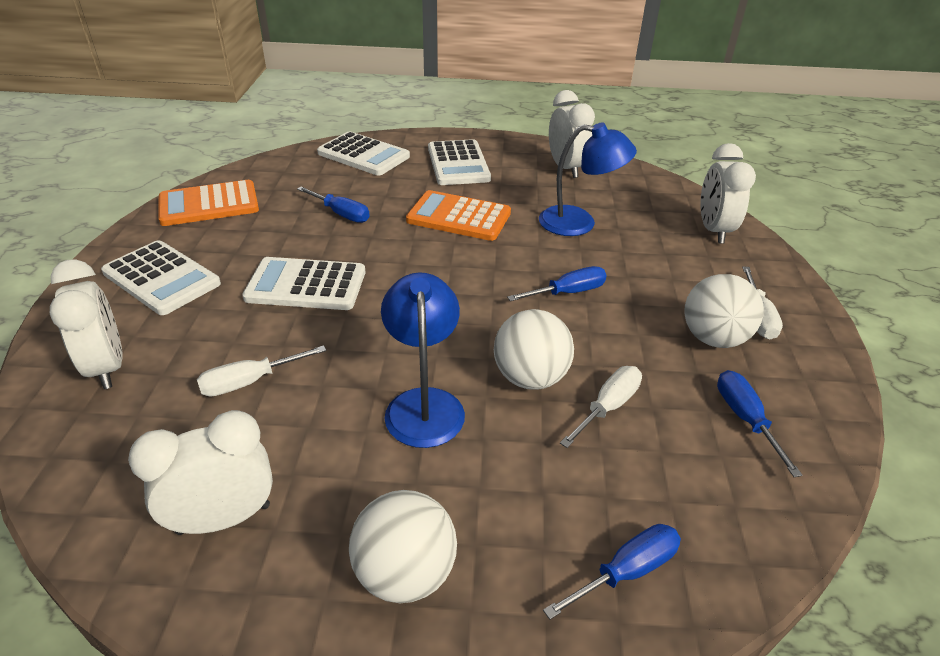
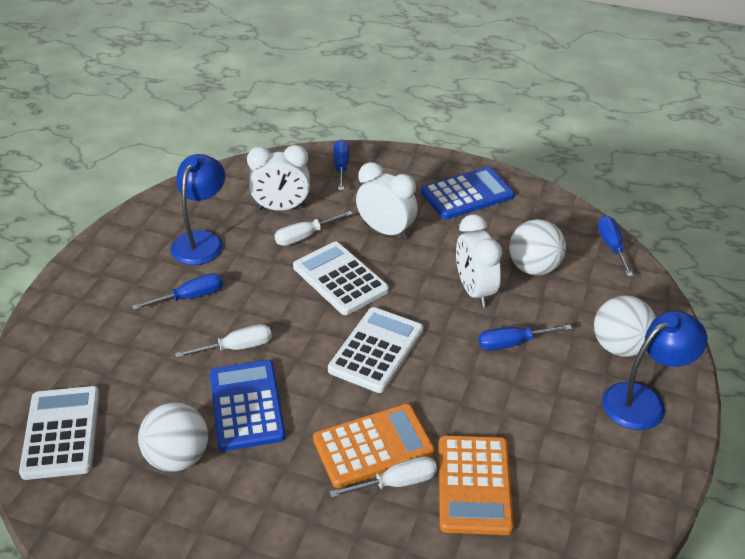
blue calculator: 0 -> 2
white calculator: 4 -> 3
white clock: 4 -> 3

